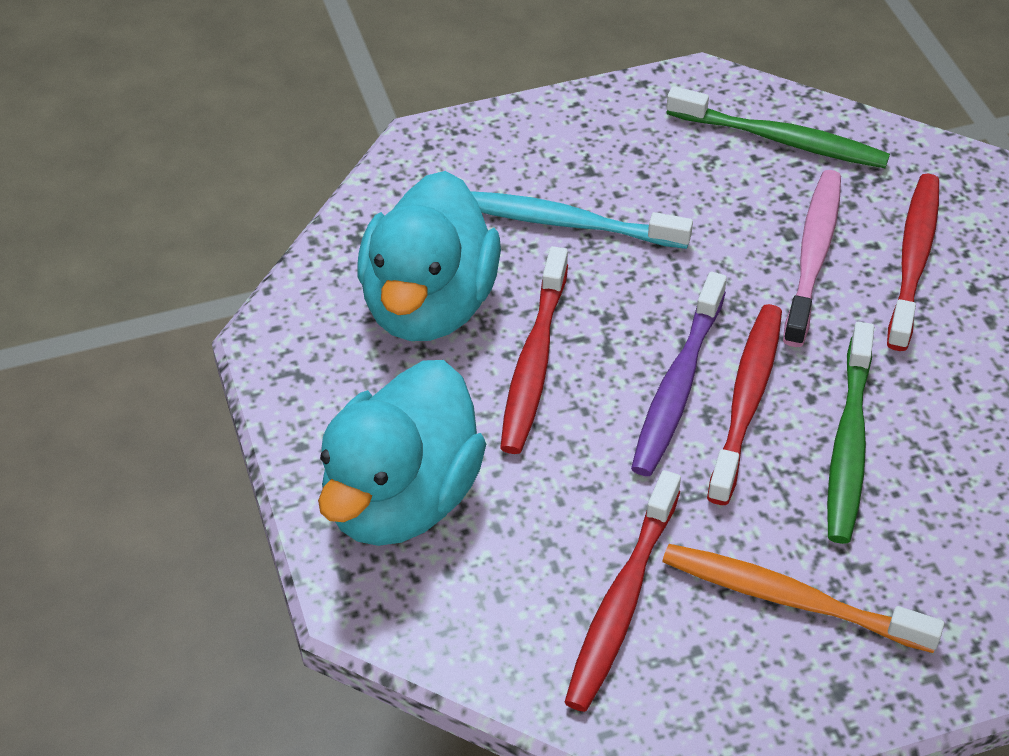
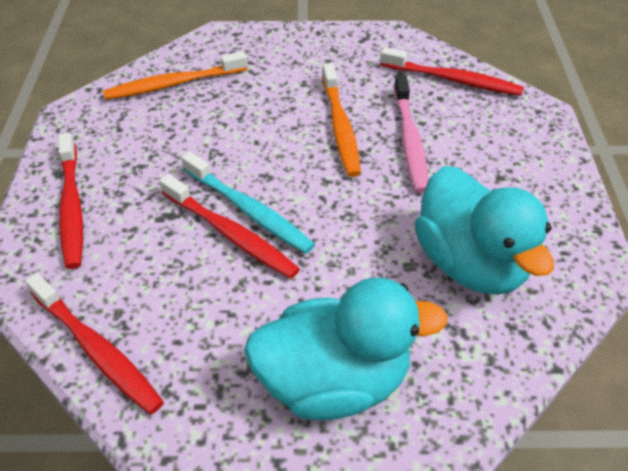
green toothbrush: 2 -> 0
orange toothbrush: 1 -> 2
purple toothbrush: 1 -> 0

